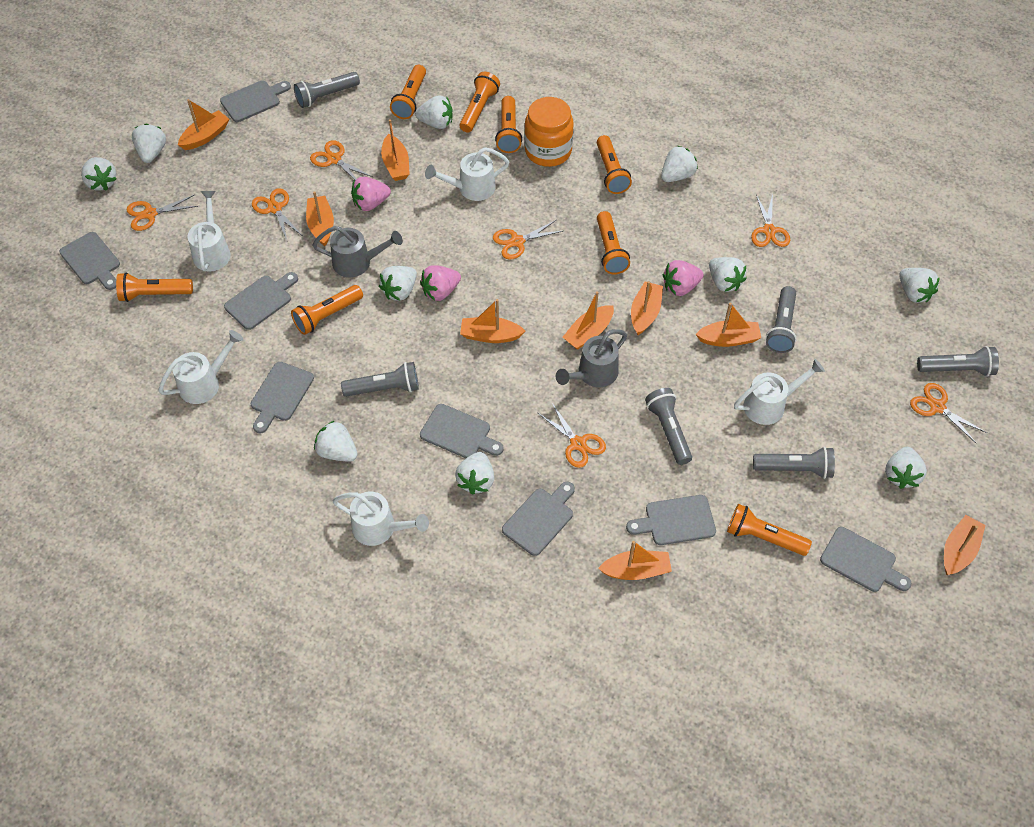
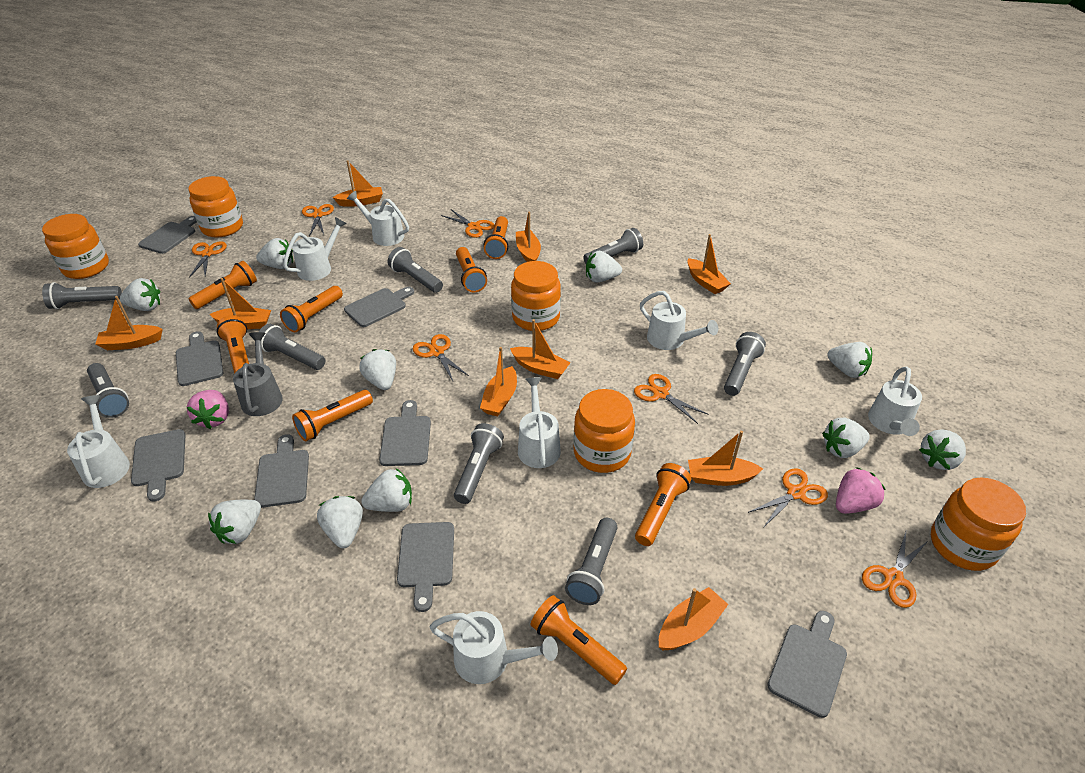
grey flashlight: 6 -> 8
grey watering can: 2 -> 1
orange jar: 1 -> 5
pink strawberry: 3 -> 2
white watering can: 5 -> 7

